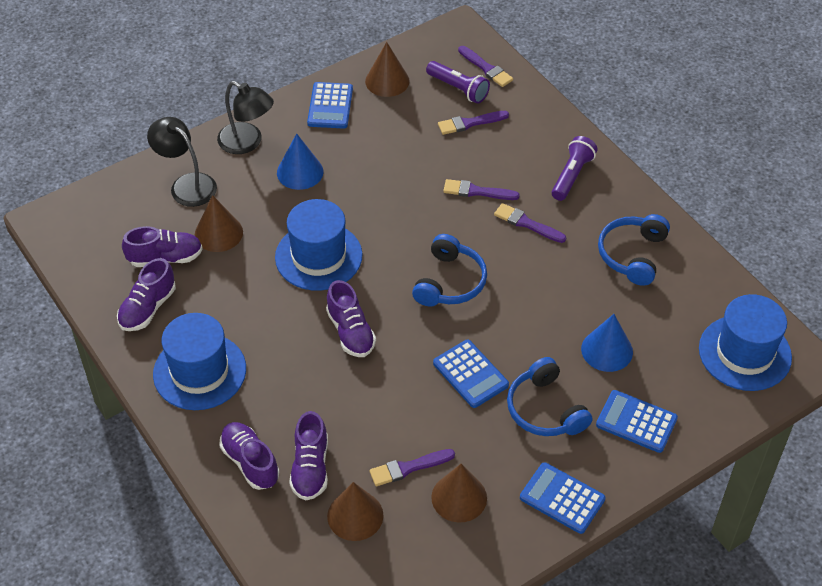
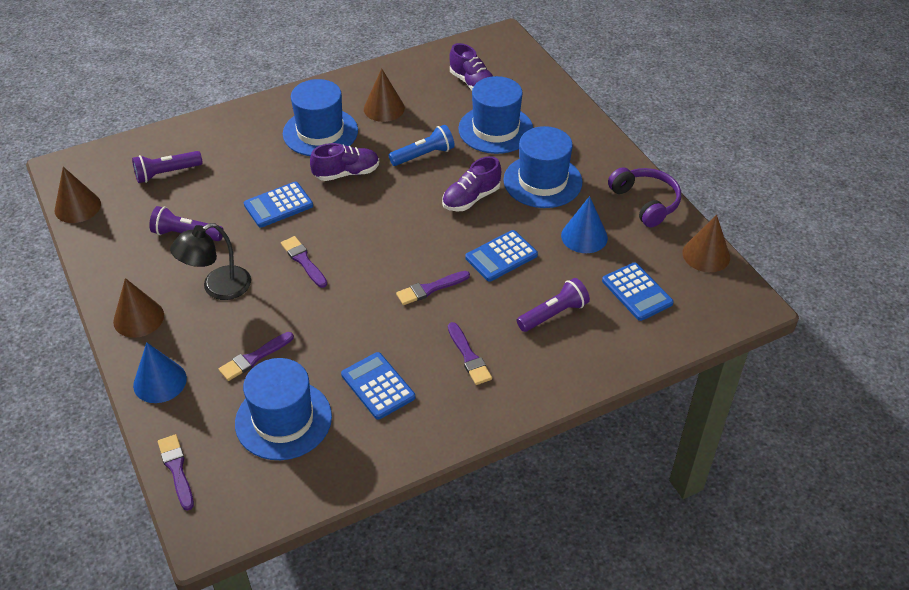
black lamp: 2 -> 1
blue flashlight: 0 -> 1
blue hat: 3 -> 4
blue headphones: 3 -> 0
purple flashlight: 2 -> 3
purple headphones: 0 -> 1
purple shoe: 5 -> 3

